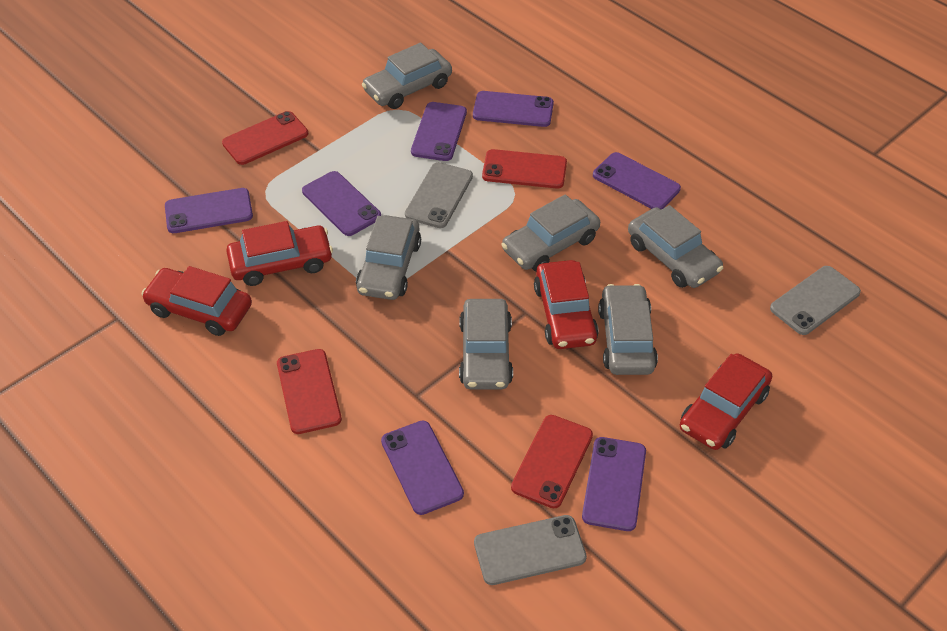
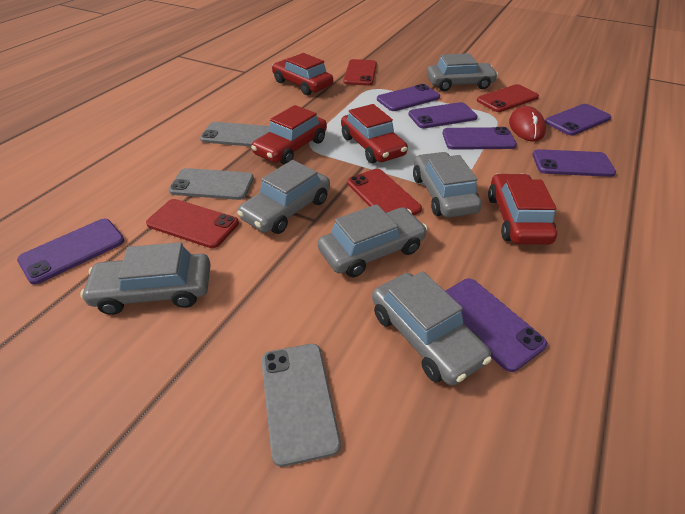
red mouse: 0 -> 1

